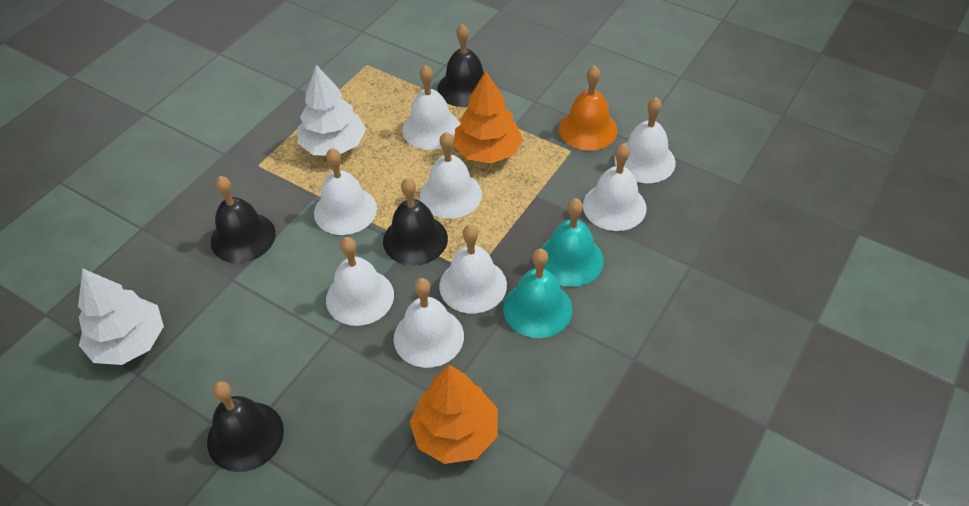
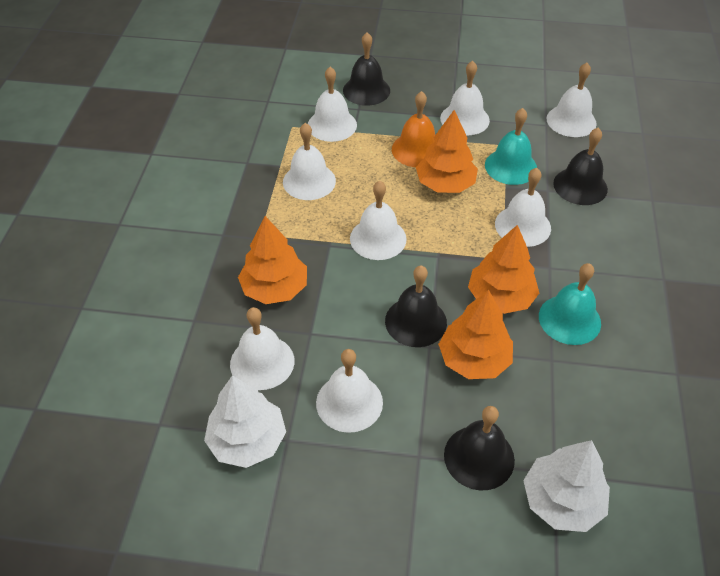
orange tree: 2 -> 4

